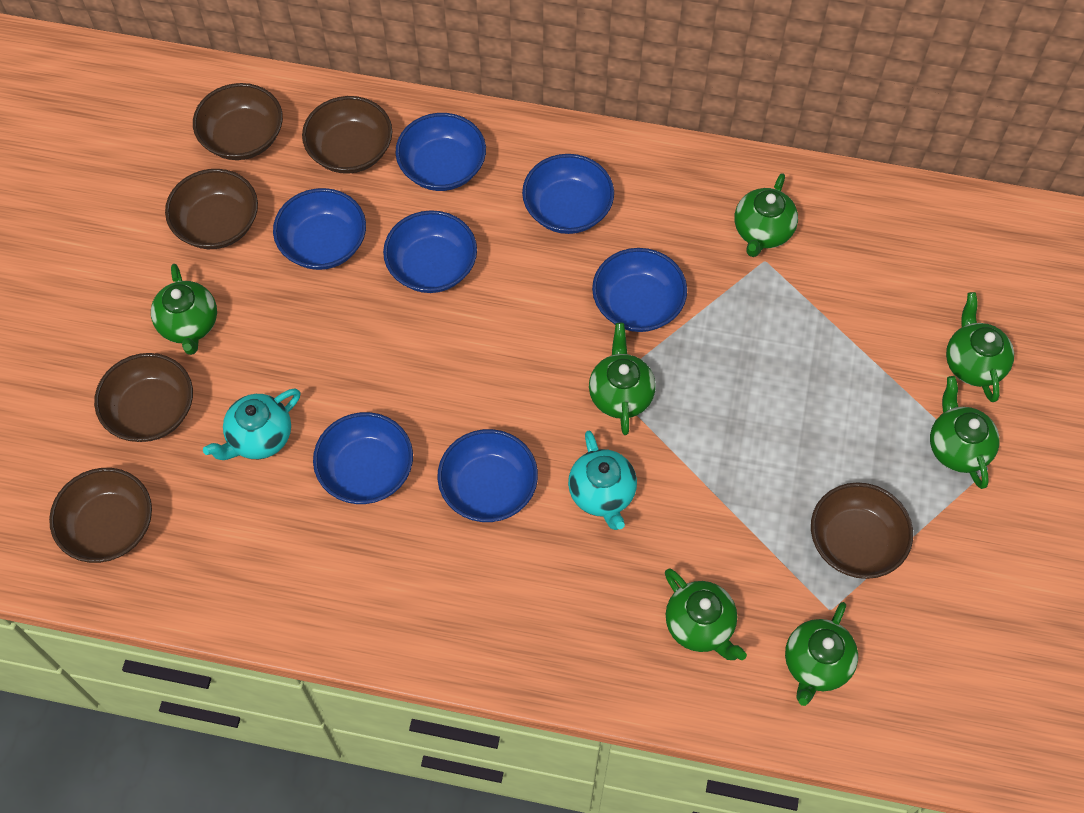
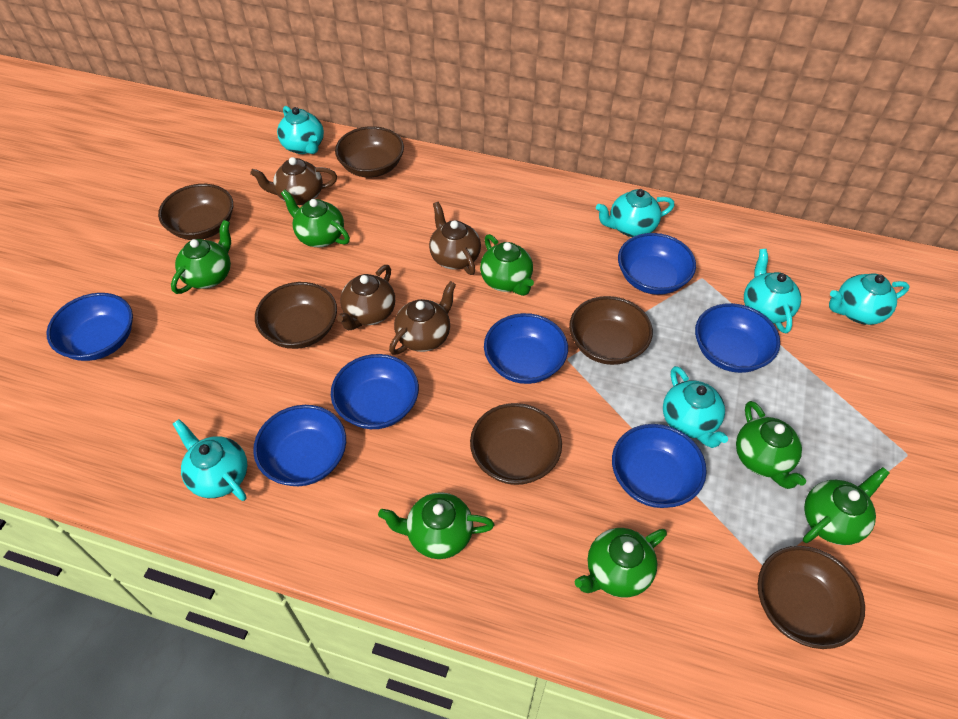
brown teapot: 0 -> 4
turquoise teapot: 2 -> 6

